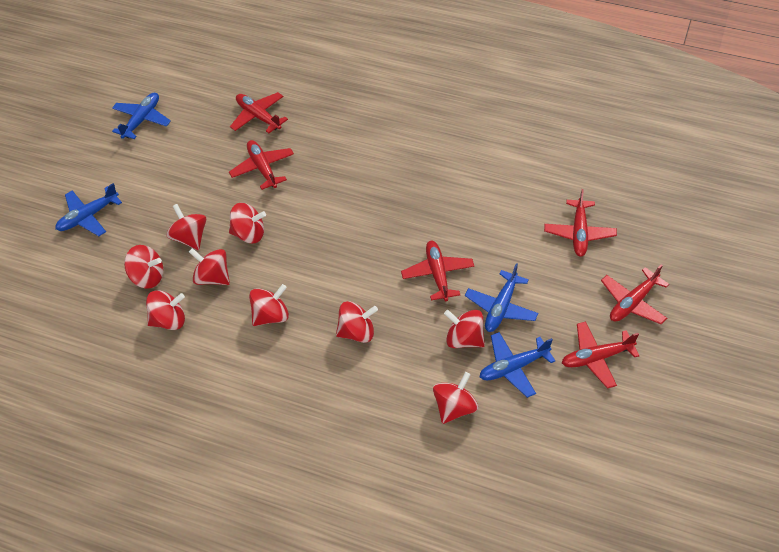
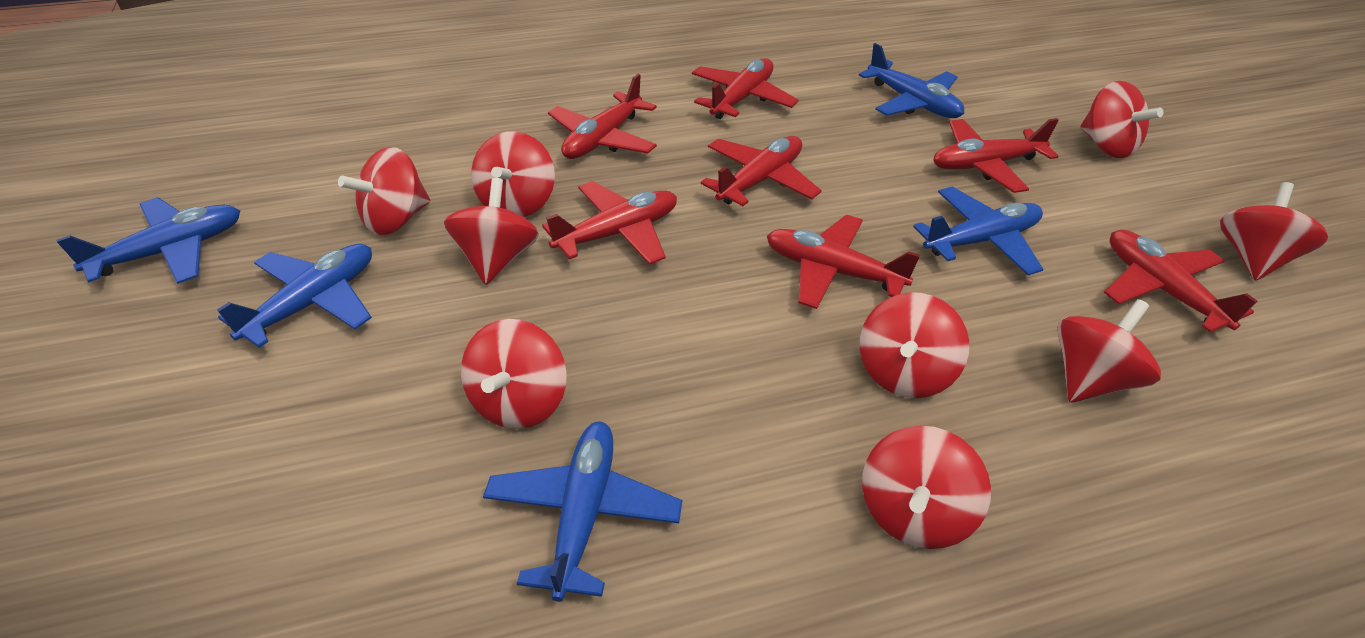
blue plane: 4 -> 5
red plane: 6 -> 7

